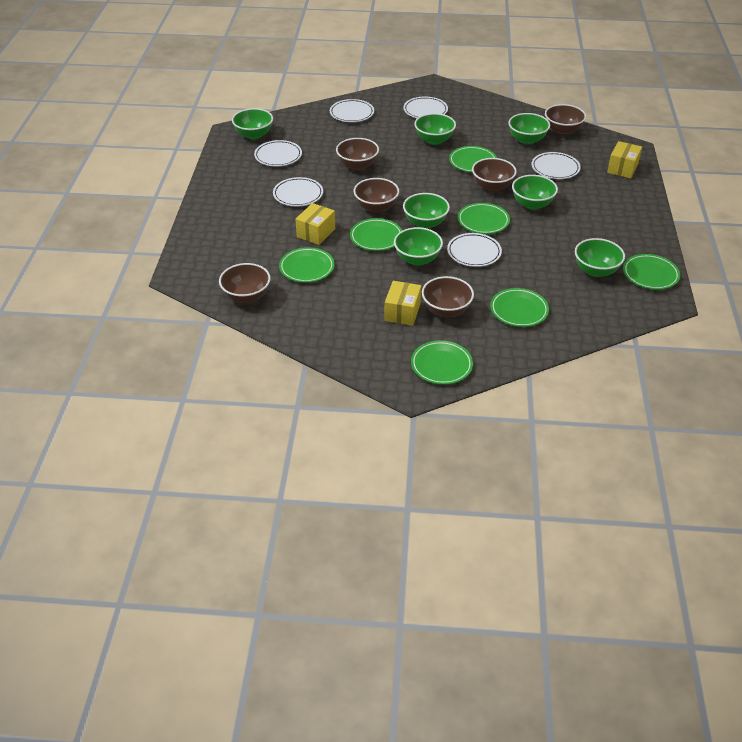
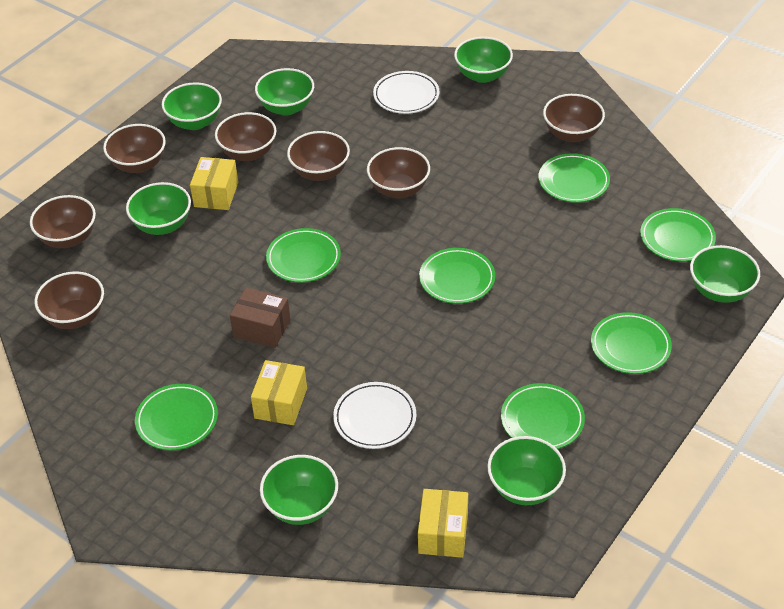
brown bowl: 6 -> 7
brown box: 0 -> 1
white plate: 6 -> 2

